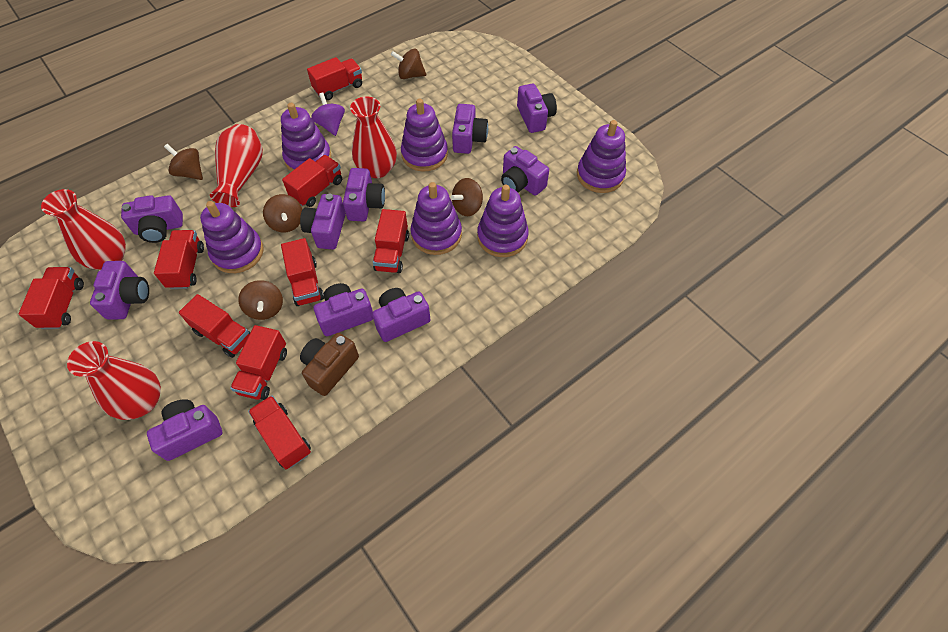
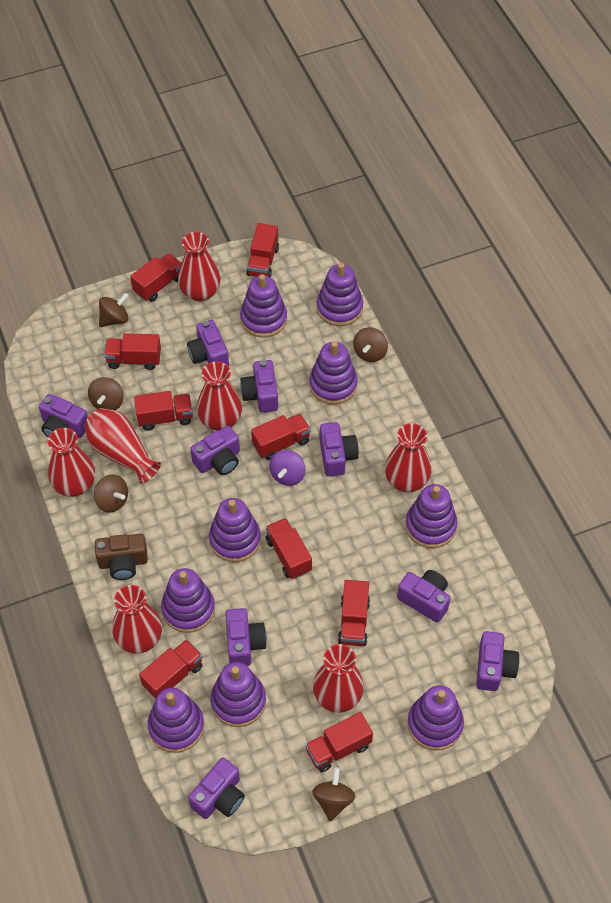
purple camera: 10 -> 9
purple stacking toy: 6 -> 9
red vase: 4 -> 7

